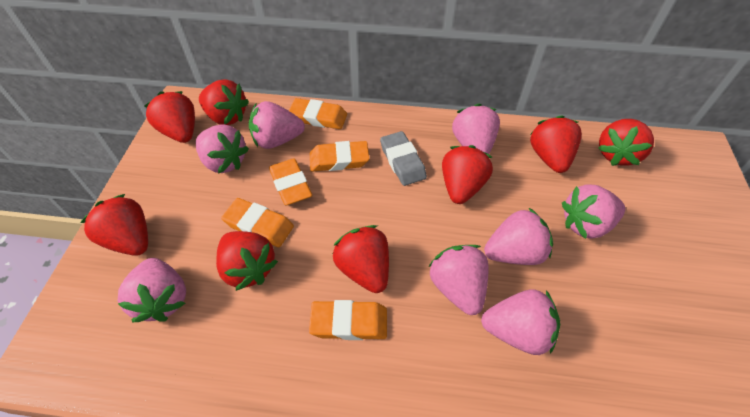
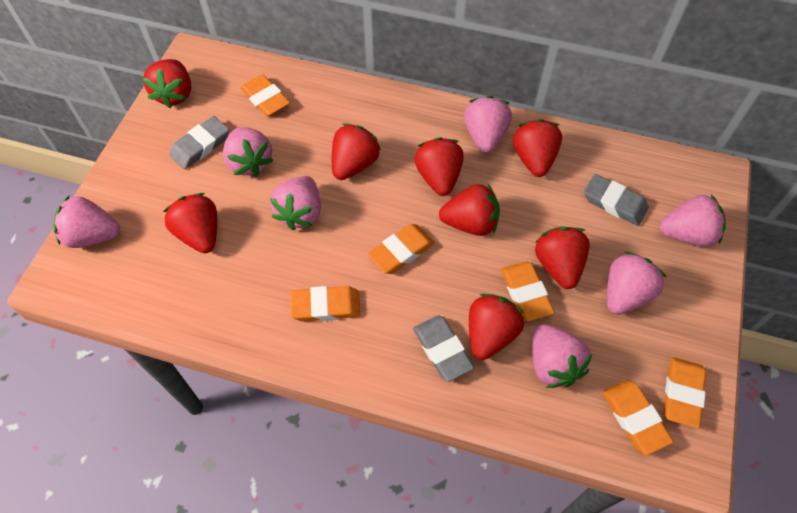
grey eraser: 1 -> 3
orange eraser: 5 -> 6
pink strawberry: 8 -> 7

